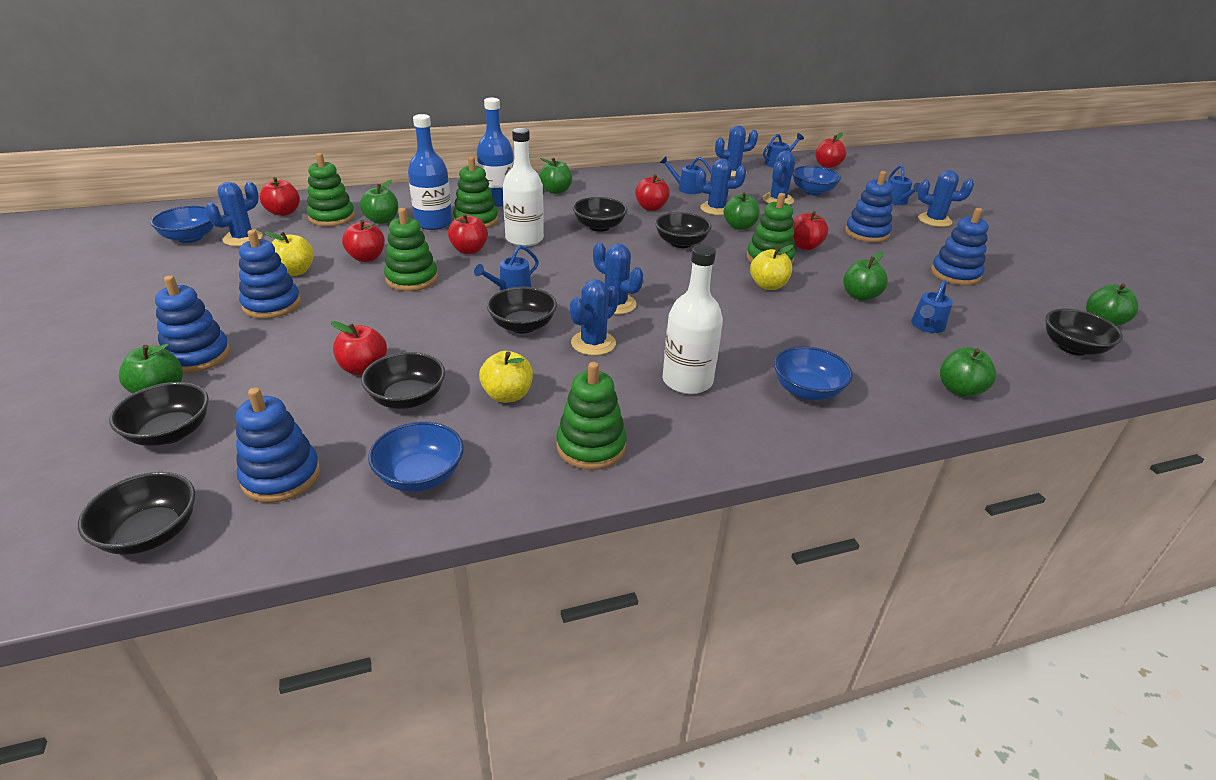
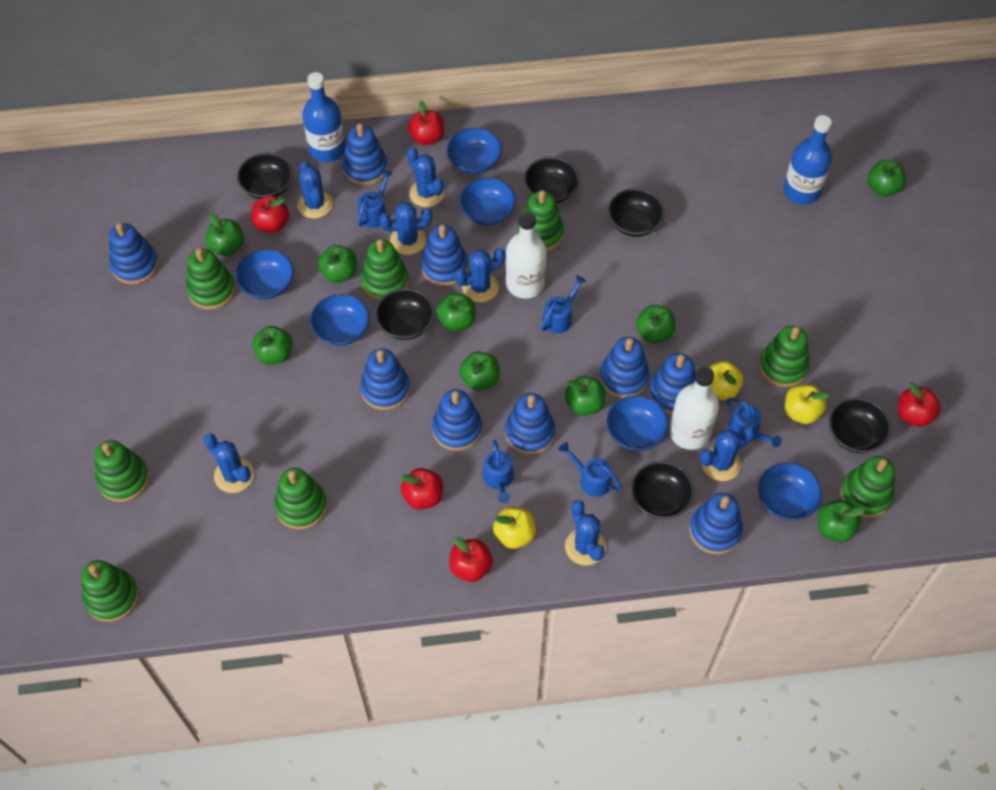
black bowl: 7 -> 6
blue bowl: 4 -> 6
blue stacking toy: 5 -> 9
green apple: 7 -> 9
green stacking toy: 5 -> 8
red apple: 7 -> 5

